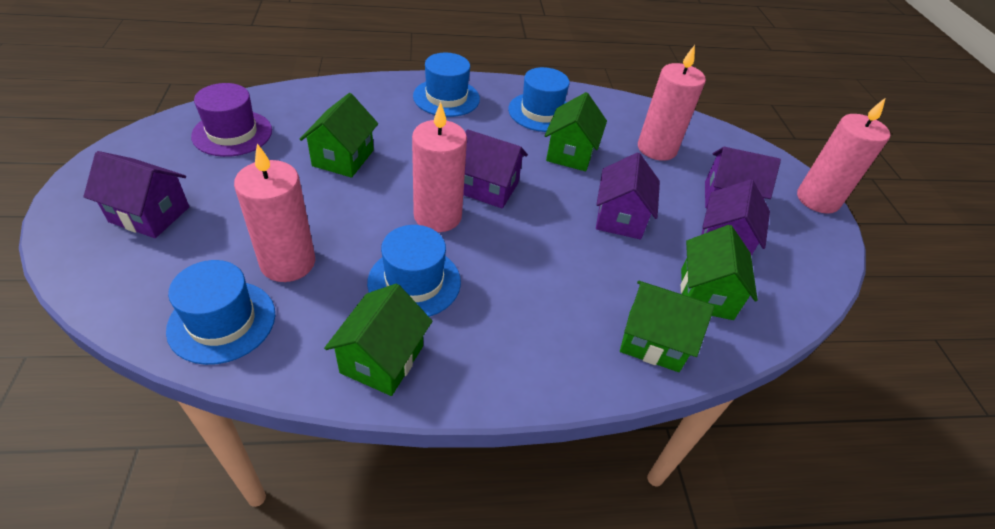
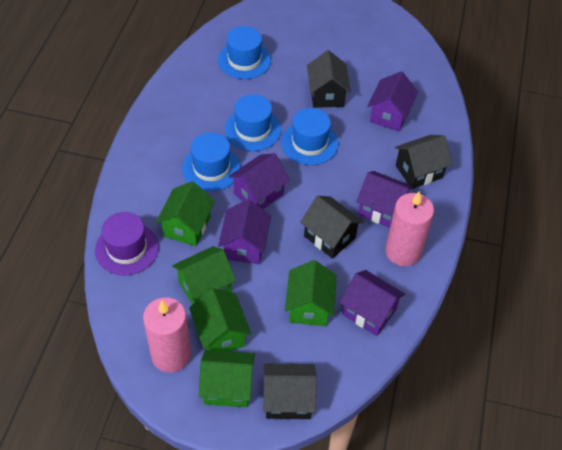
black house: 0 -> 4
pink candle: 4 -> 2

